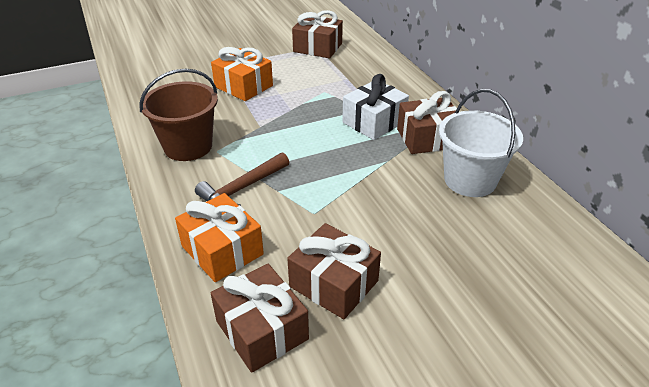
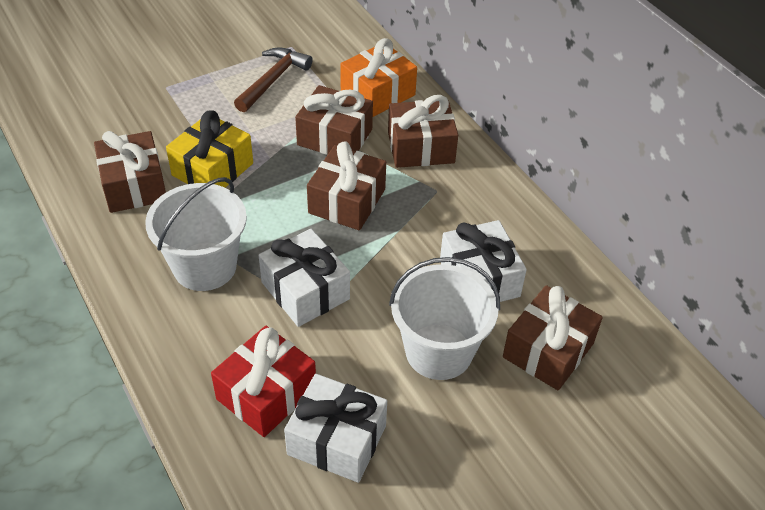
brown bucket: 1 -> 0
brown gift: 4 -> 5
orange gift: 2 -> 1
red gift: 0 -> 1
white bucket: 1 -> 2
white gift: 1 -> 3
yellow gift: 0 -> 1

